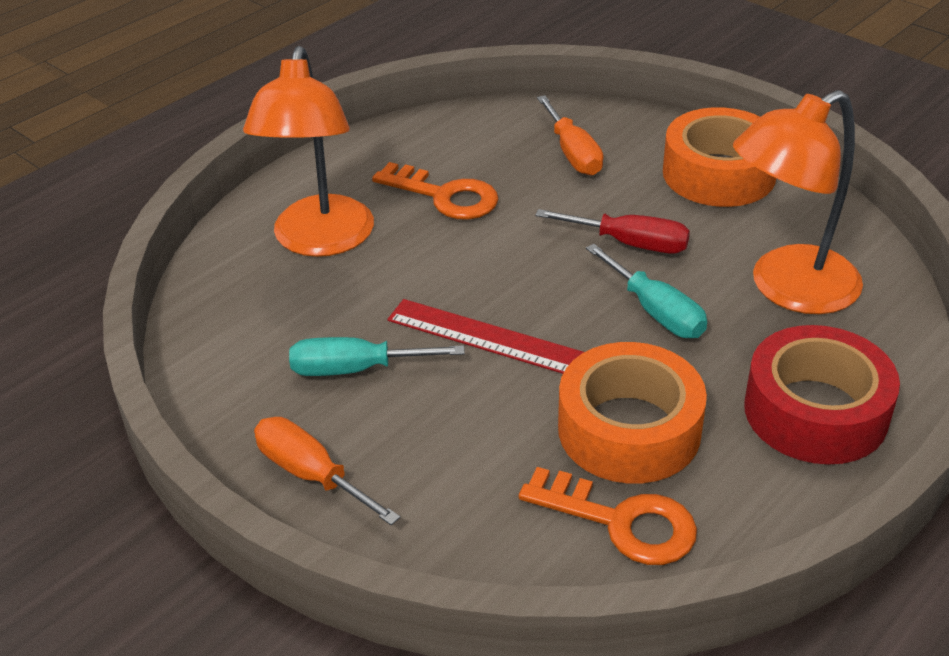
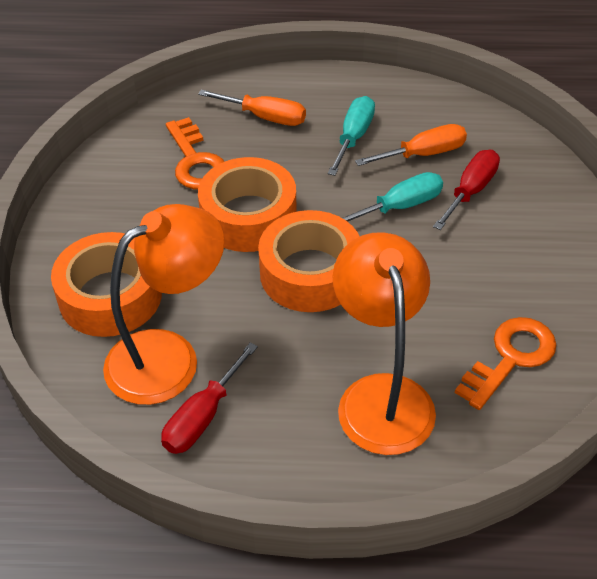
orange tape: 2 -> 3
red ruler: 1 -> 0
red screwdriver: 1 -> 2
red tape: 1 -> 0

